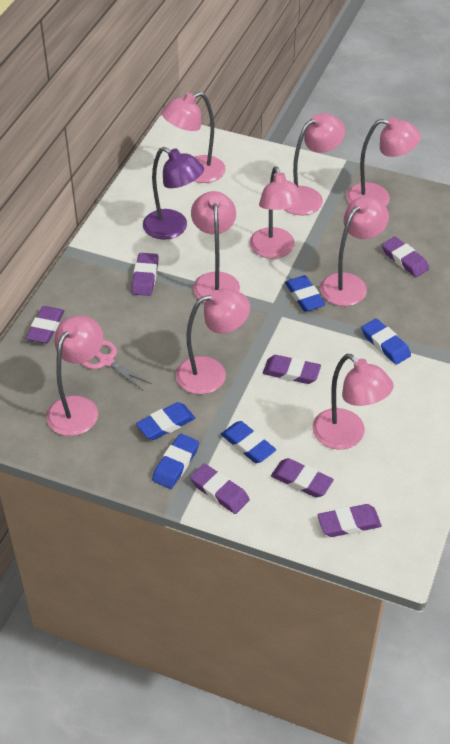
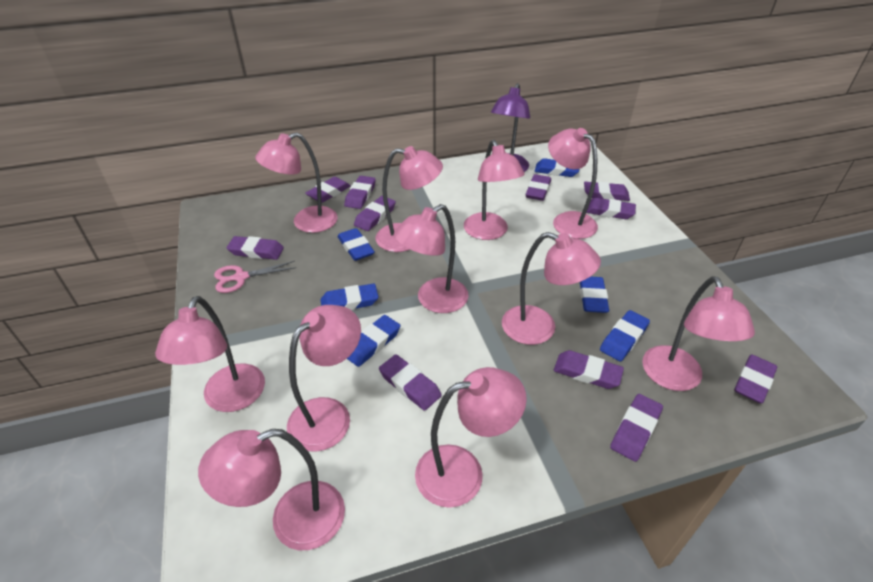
blue eraser: 5 -> 6
pink lamp: 9 -> 11
purple eraser: 7 -> 11

